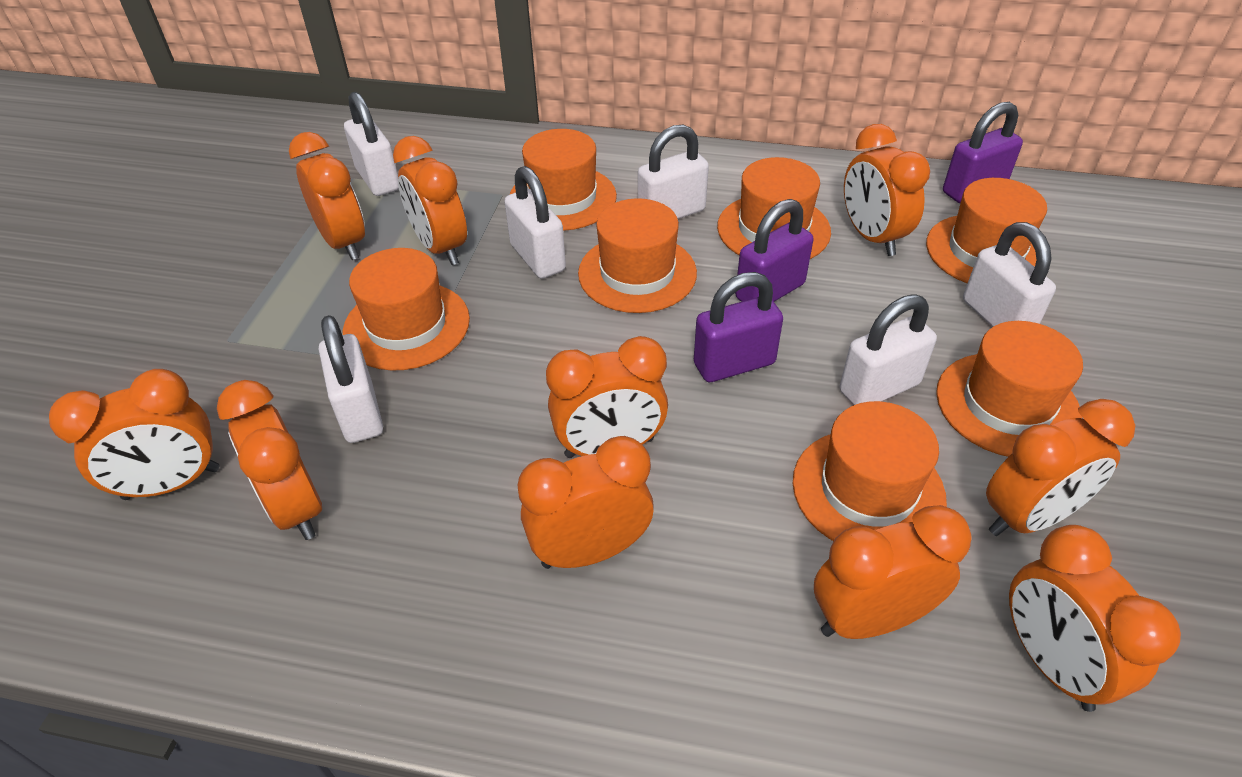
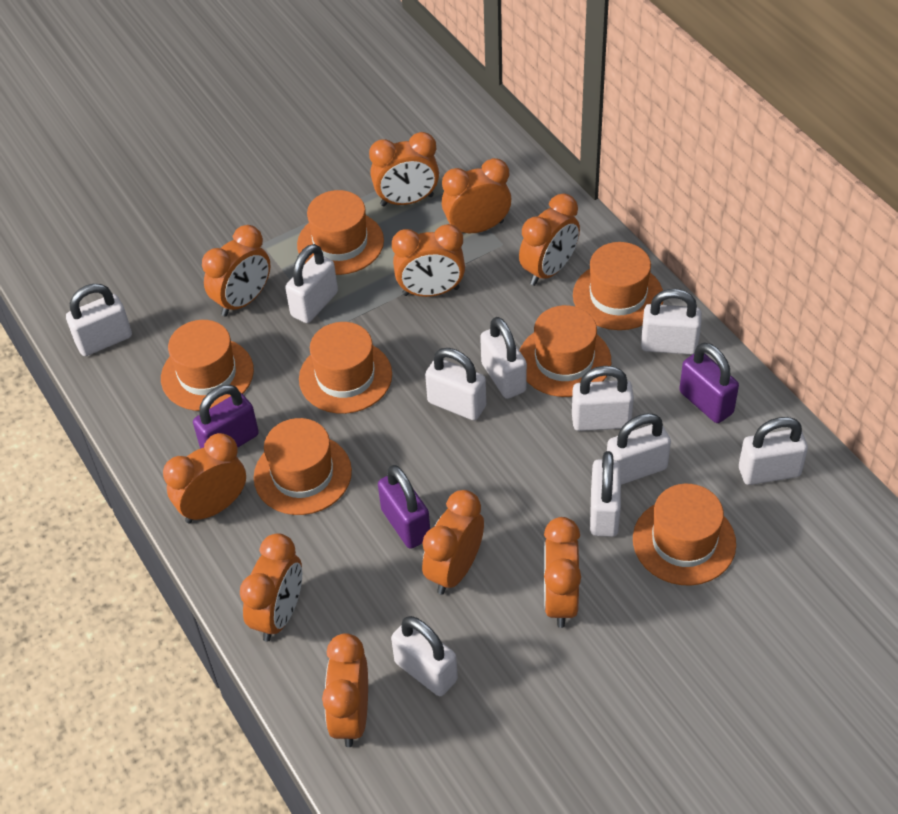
white padlock: 6 -> 10

